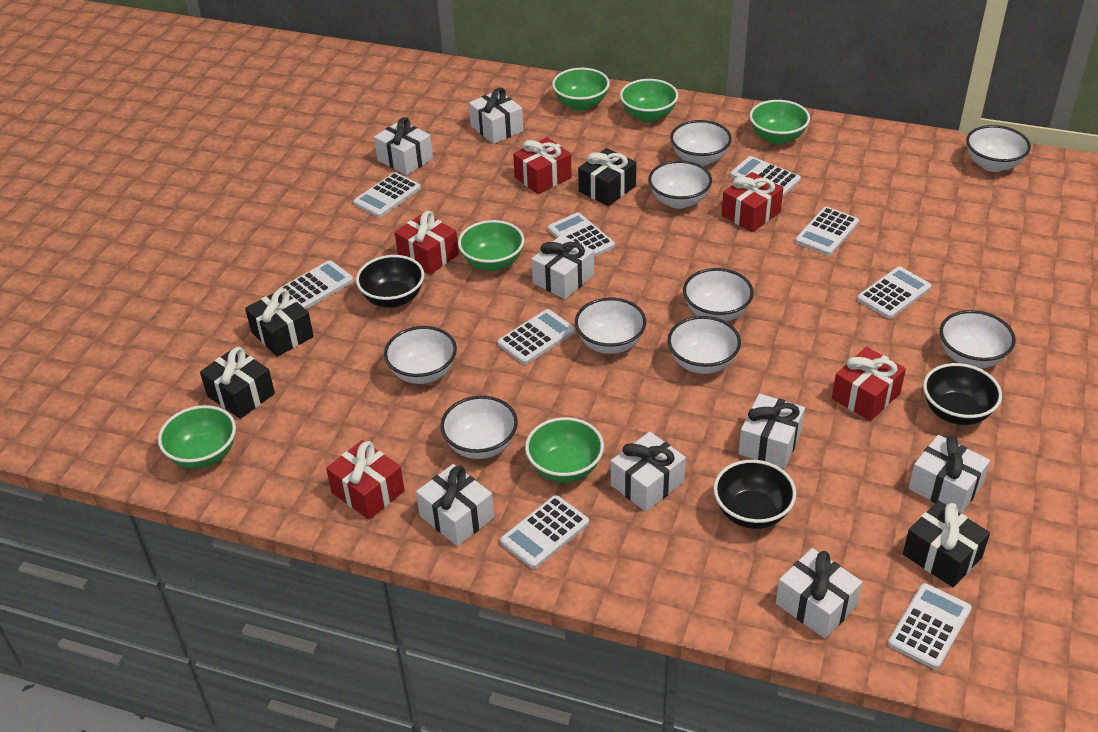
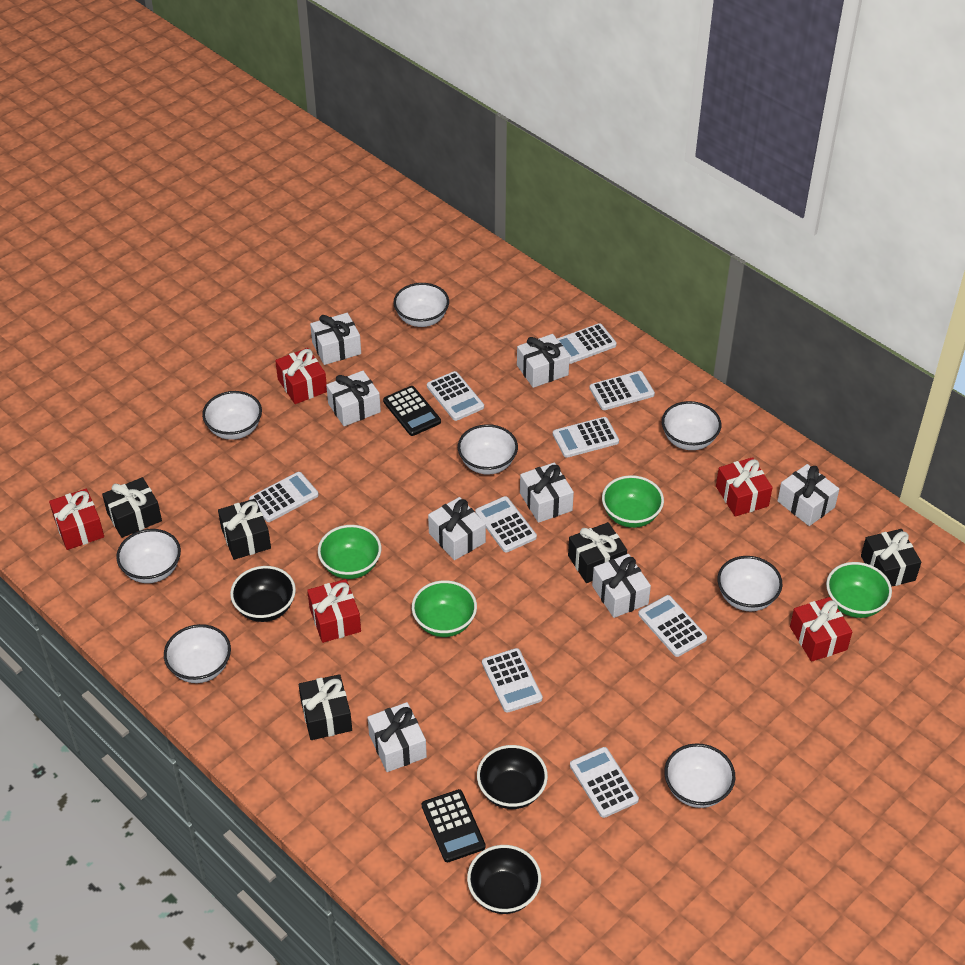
black calculator: 0 -> 2
black gift: 4 -> 5
green bowl: 6 -> 4
white bowl: 9 -> 8

